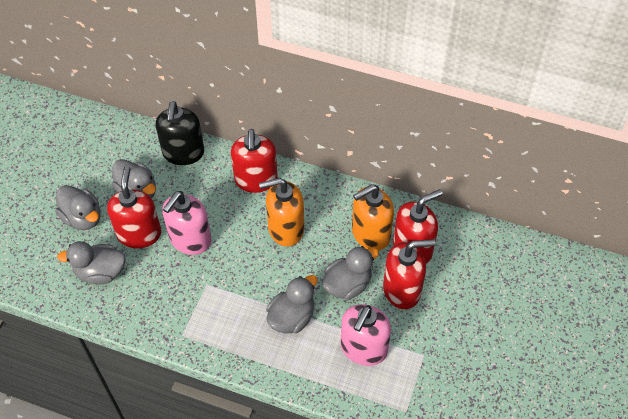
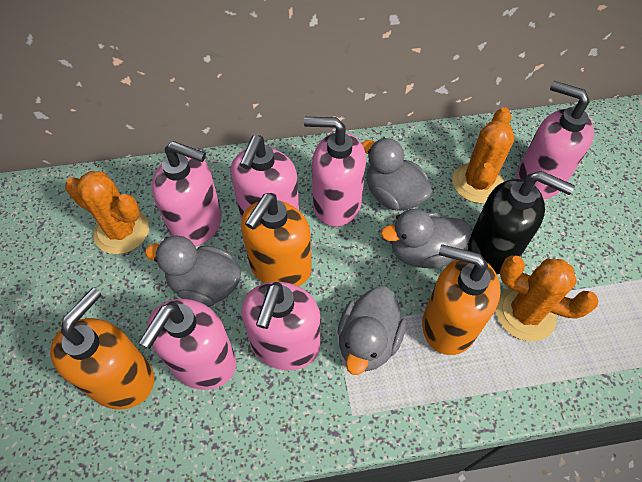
grey duck: 5 -> 4
orange cactus: 0 -> 3
orange soap dispenser: 2 -> 3
pink soap dispenser: 2 -> 6
red soap dispenser: 4 -> 0

